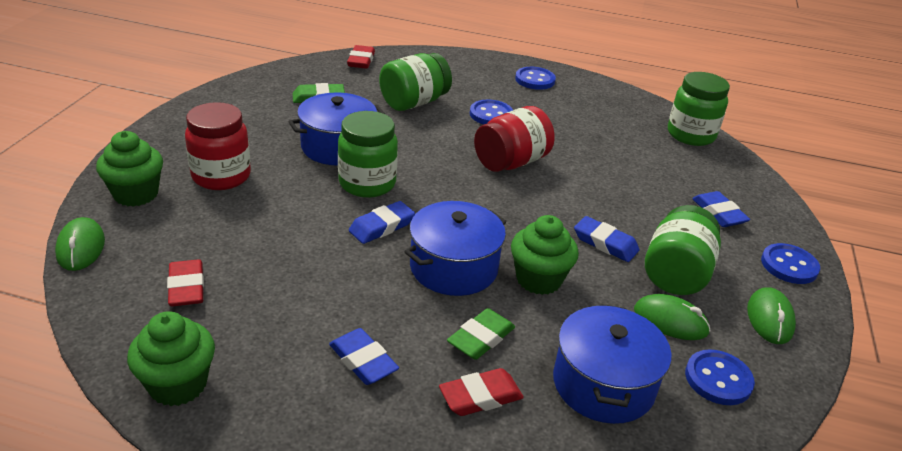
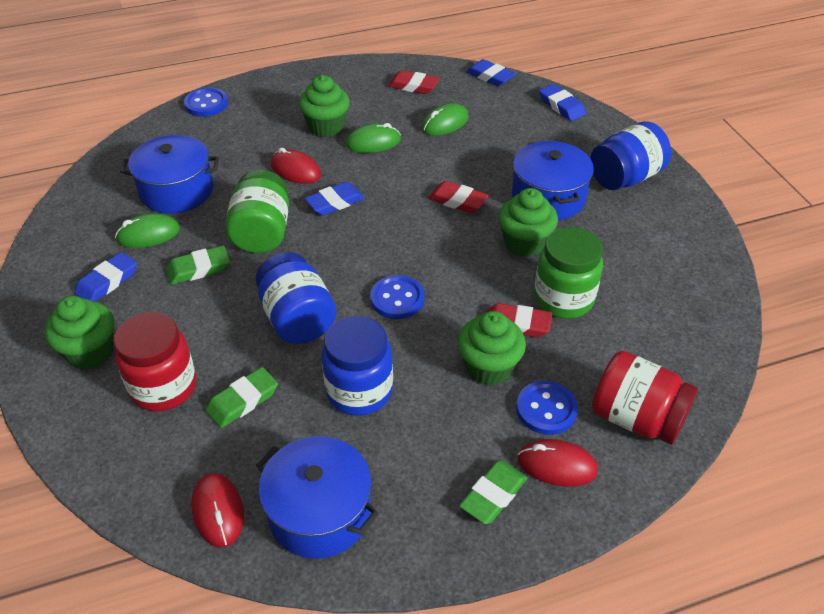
blue button: 4 -> 3
blue jar: 0 -> 3
green cupcake: 3 -> 4
green eraser: 2 -> 3
green jar: 4 -> 2
red mouse: 0 -> 3

